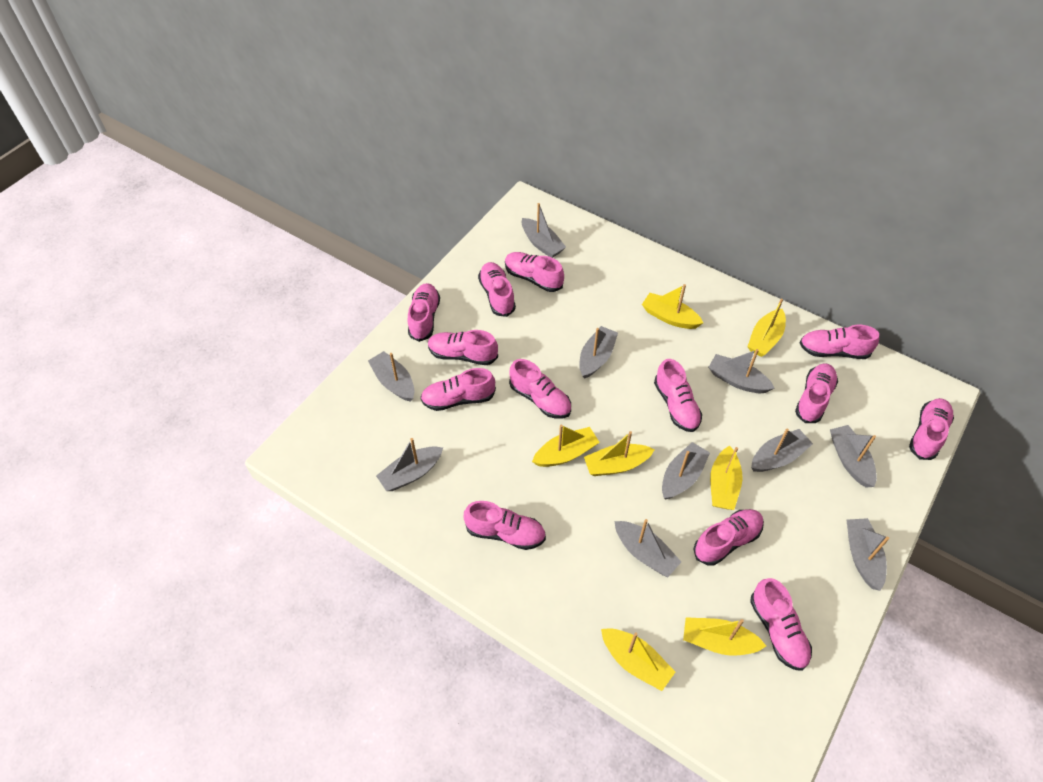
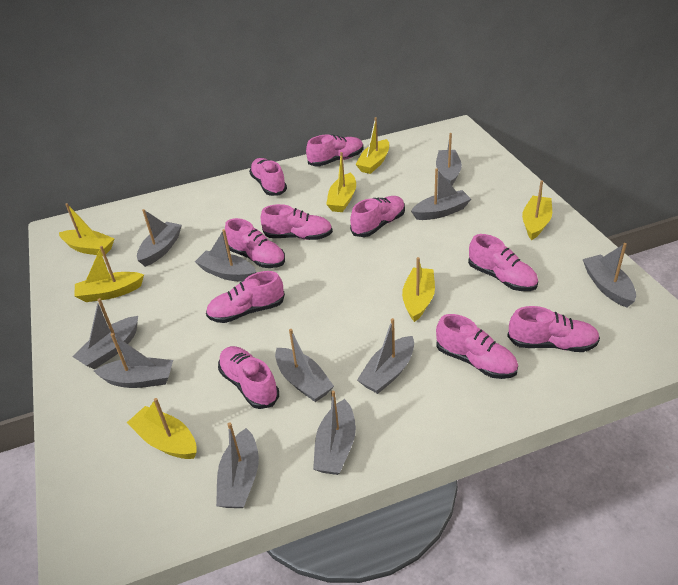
grey boat: 10 -> 11
pink shoe: 13 -> 10

